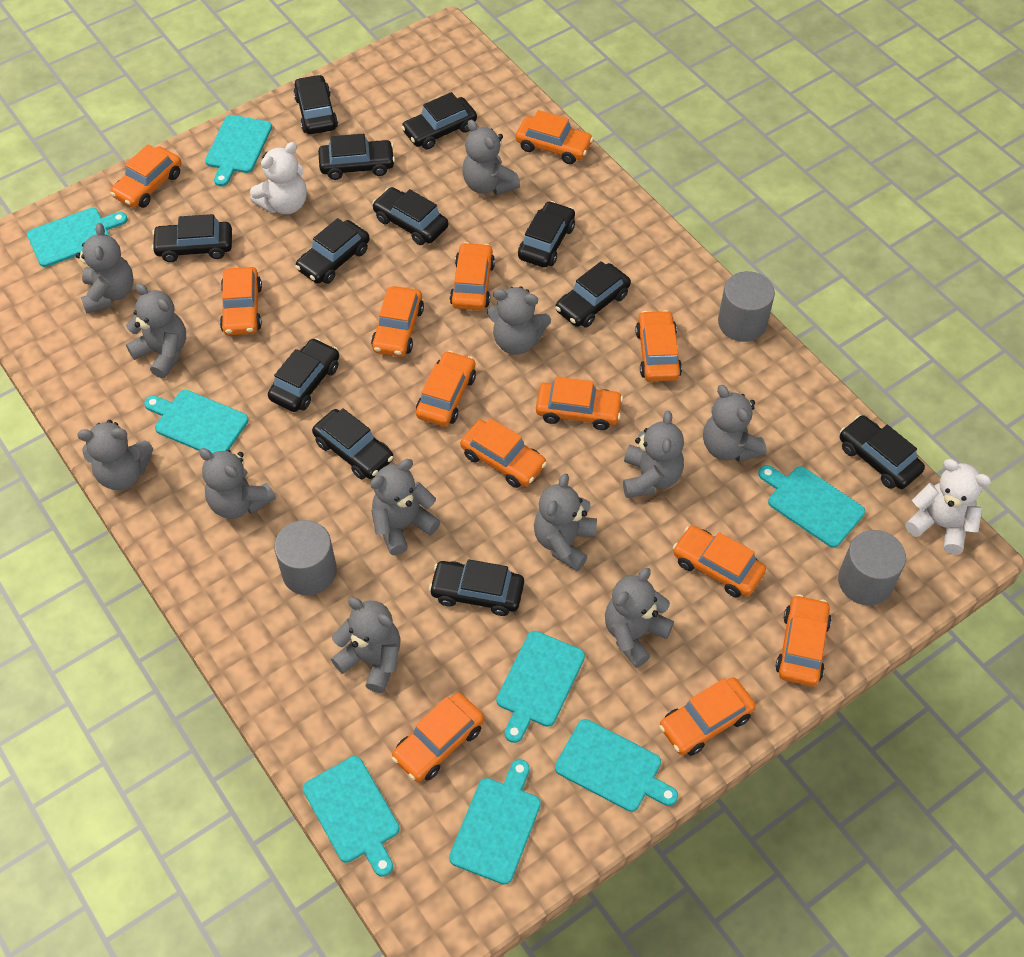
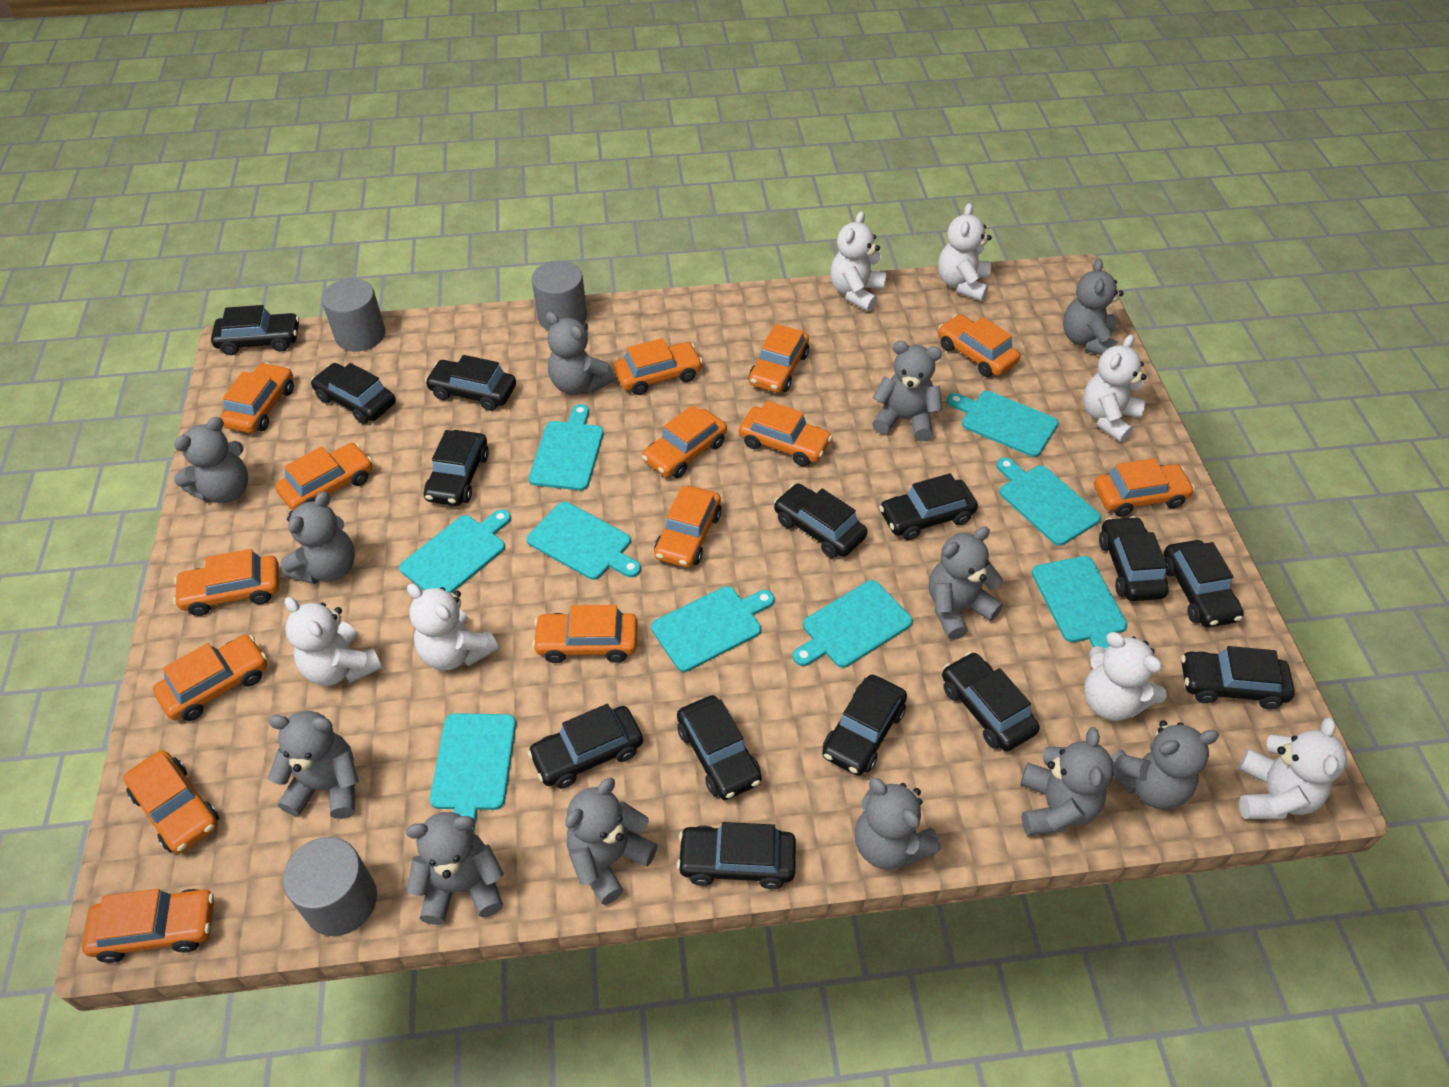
black car: 12 -> 14
orange car: 13 -> 14
turquoise cutting board: 8 -> 9
white teddy bear: 2 -> 7

